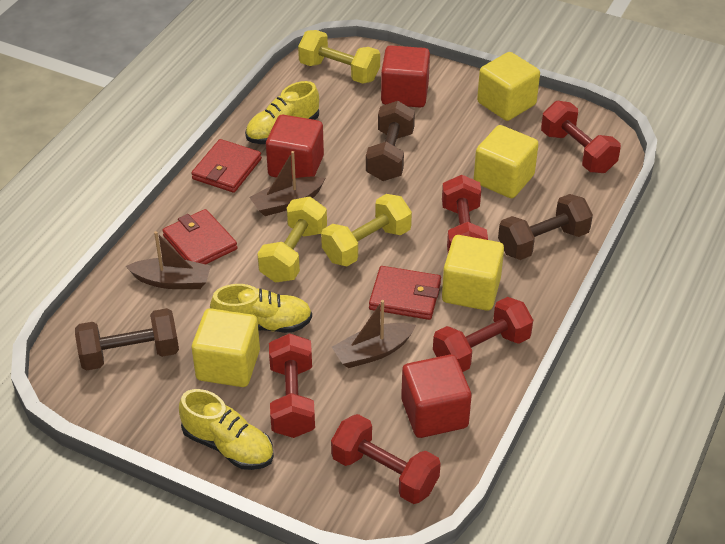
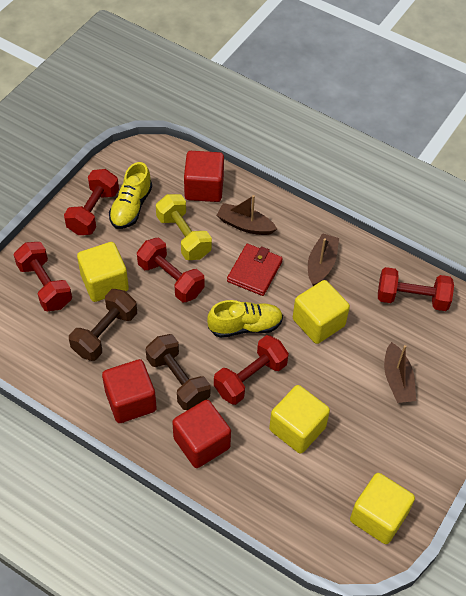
brown dumbbell: 3 -> 2
red wallet: 3 -> 1
yellow dumbbell: 3 -> 1
yellow shoe: 3 -> 2

